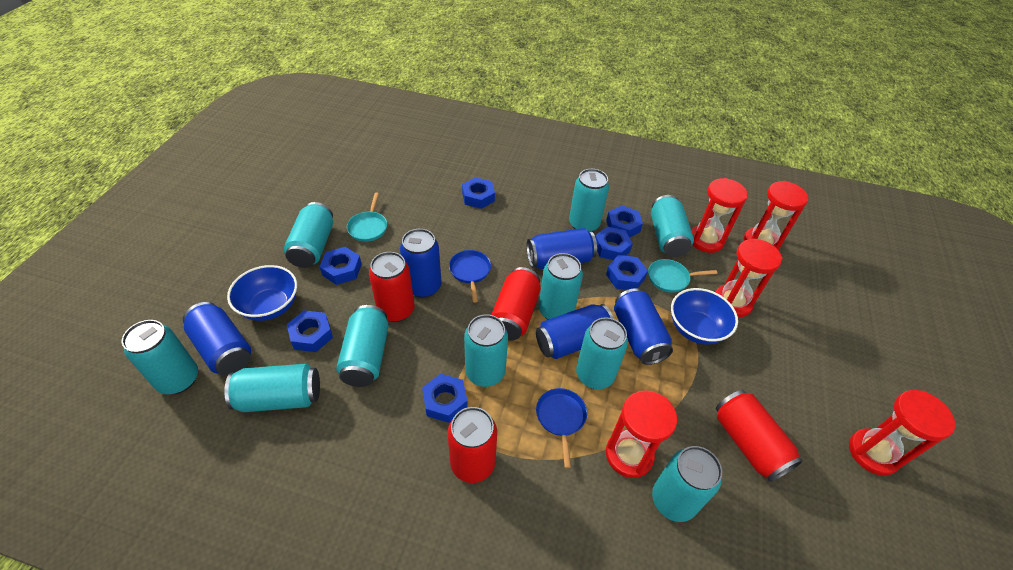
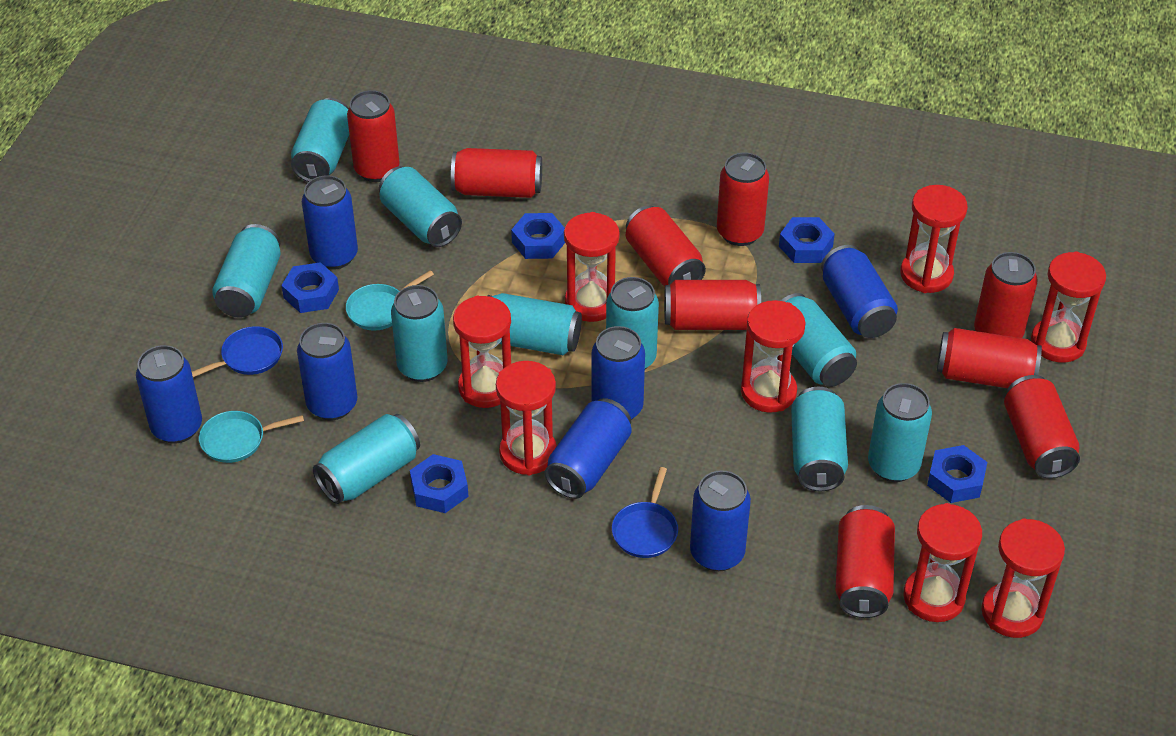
blue bowl: 2 -> 0
blue can: 5 -> 7
blue nut: 7 -> 5
red can: 4 -> 9
red hourglass: 5 -> 8

